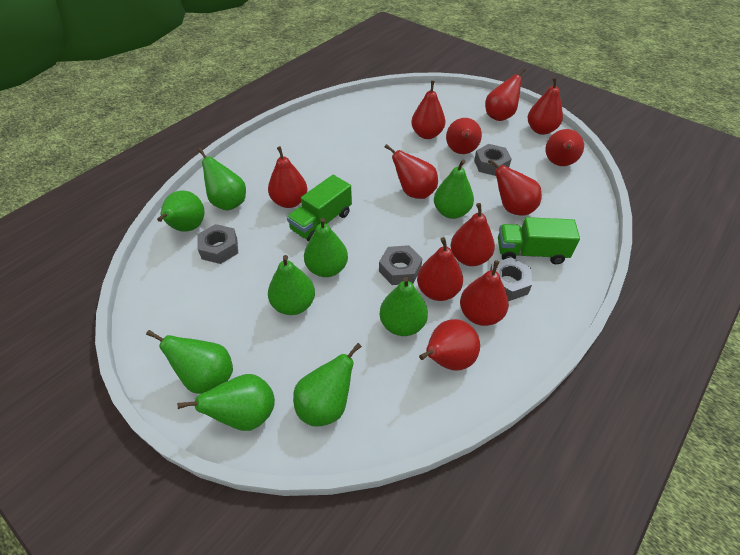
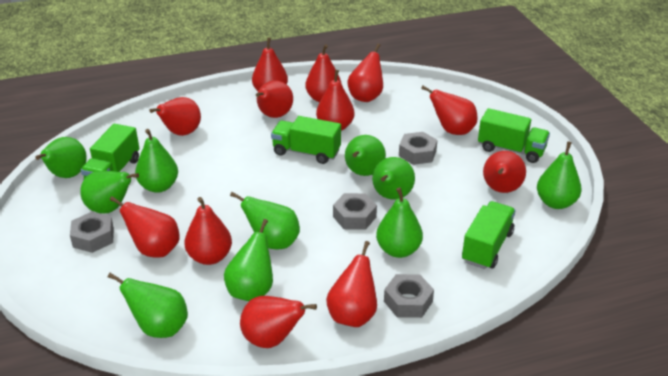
green pear: 9 -> 10
green truck: 2 -> 4

